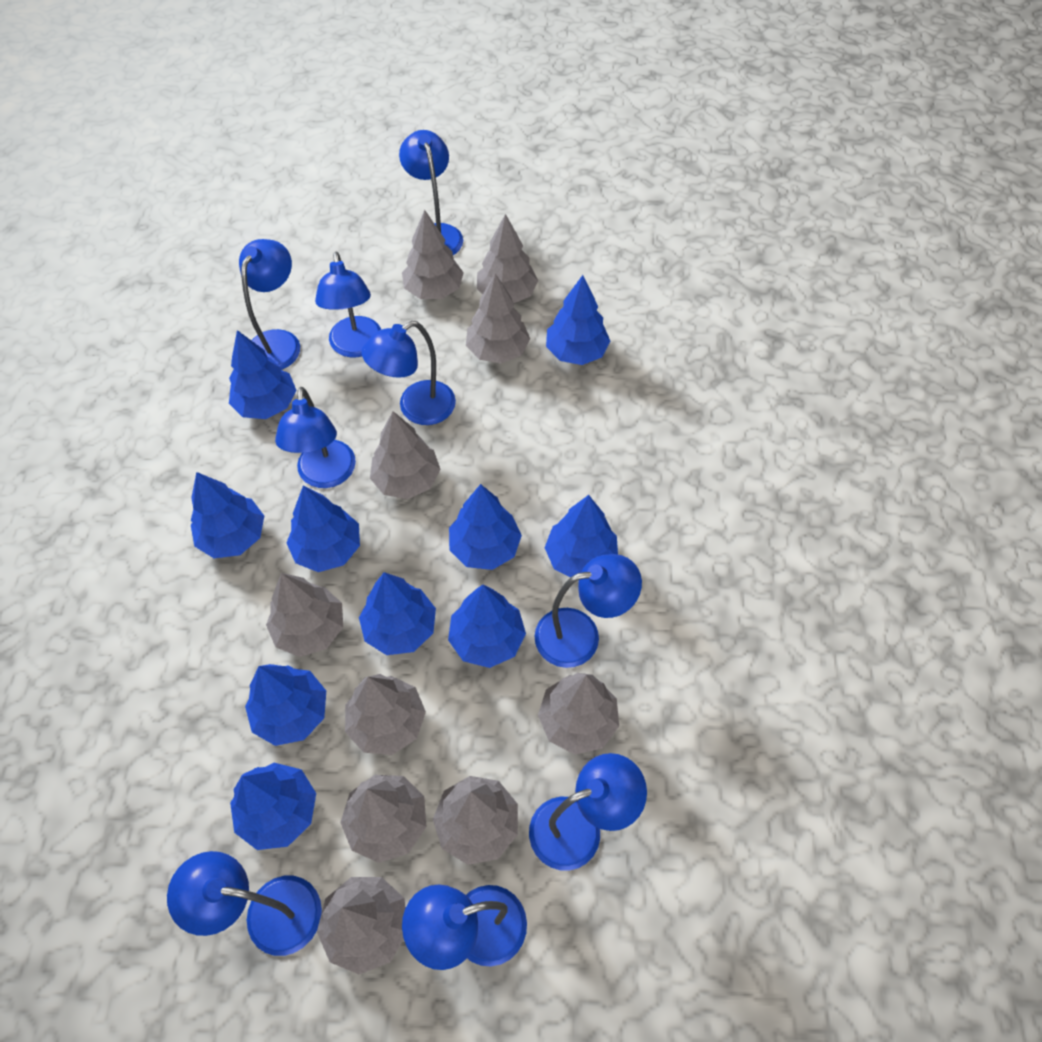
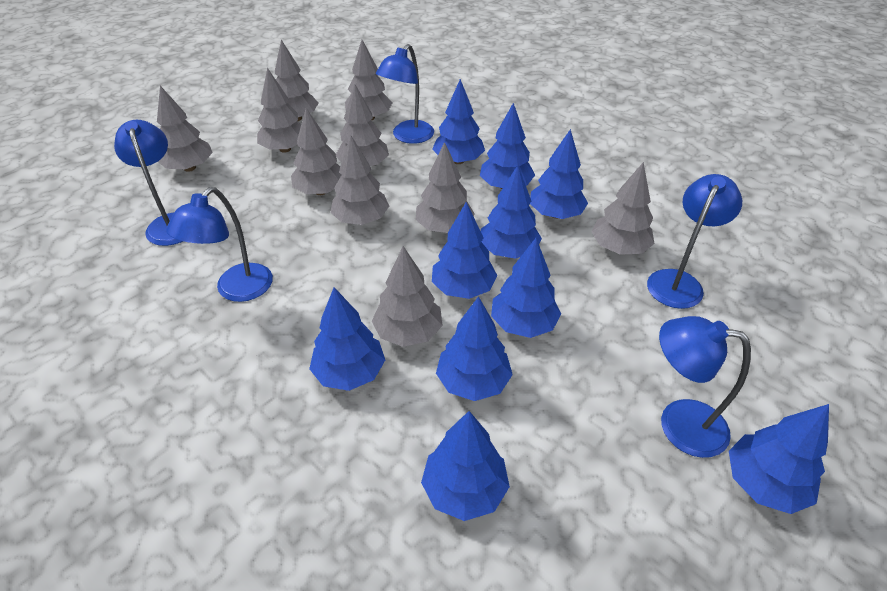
blue lamp: 9 -> 5

